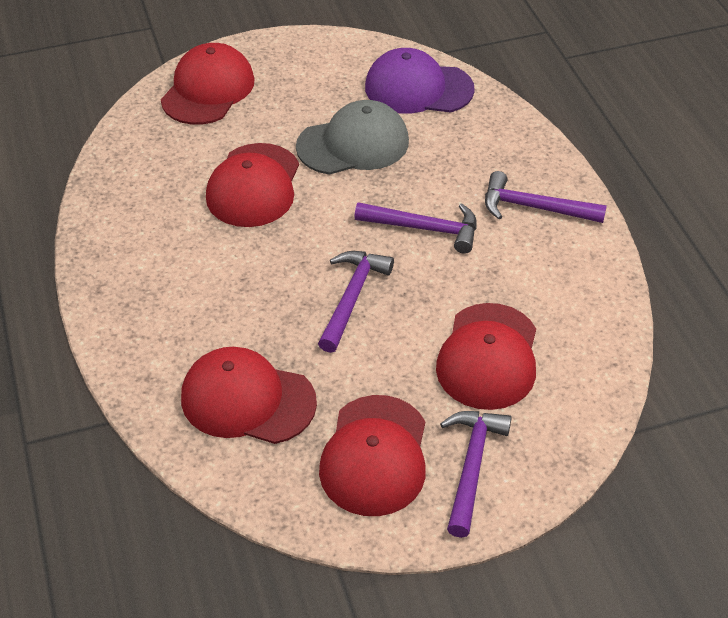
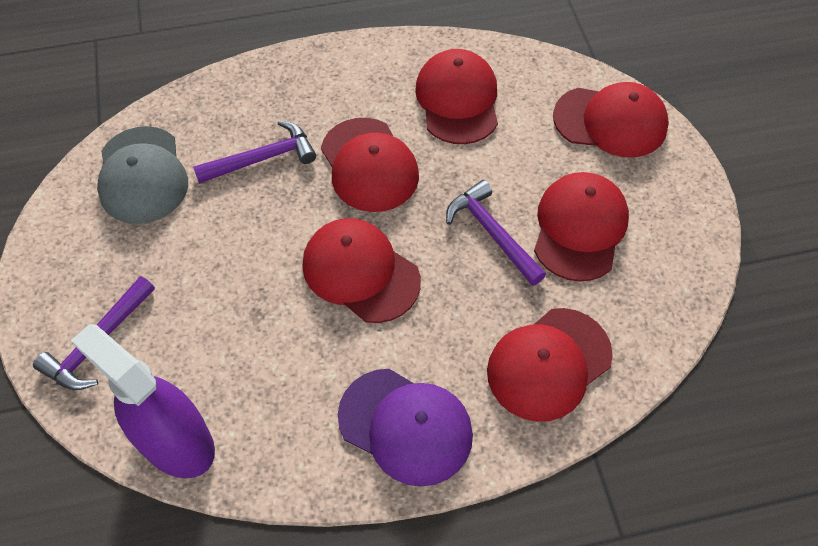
purple hammer: 4 -> 3
purple spray bottle: 0 -> 1
red cap: 5 -> 6

